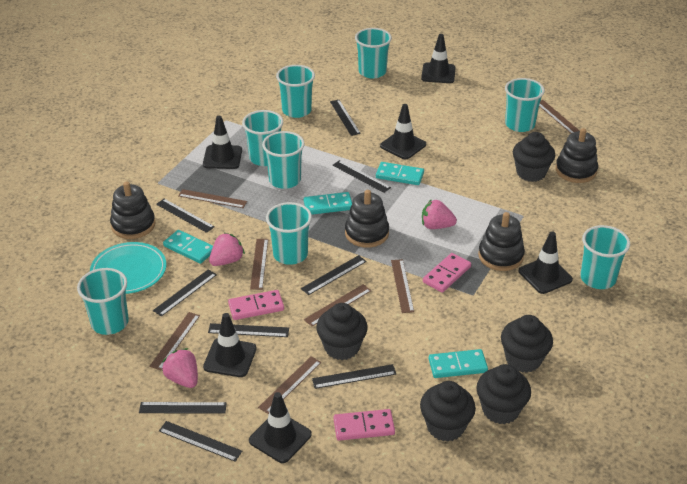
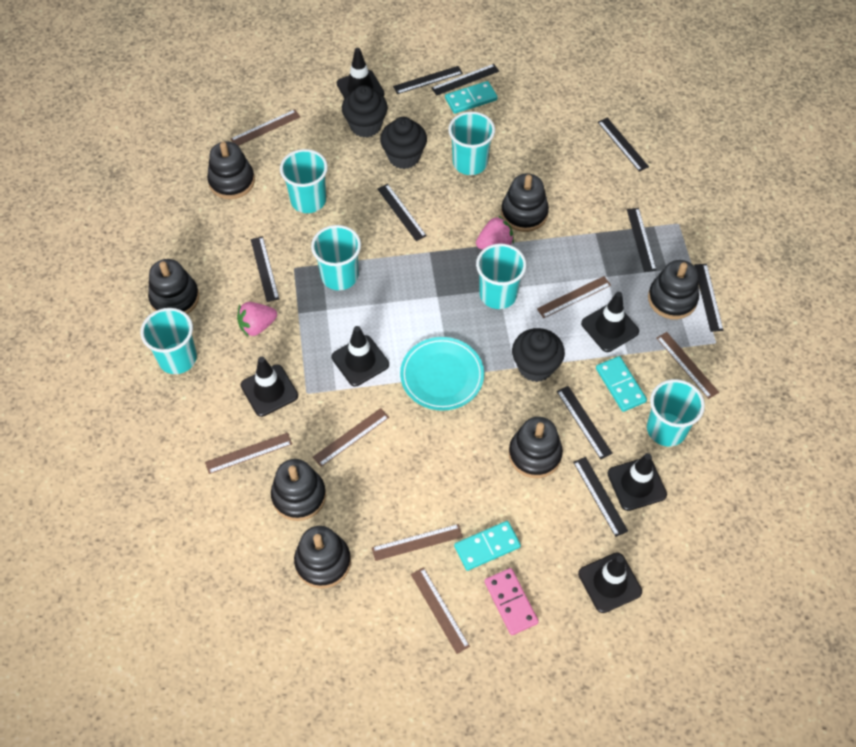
black cupcake: 5 -> 3
black stacking toy: 4 -> 7
pink domino: 3 -> 1
pink strawberry: 3 -> 2
turquoise cup: 8 -> 6
turquoise domino: 4 -> 3

